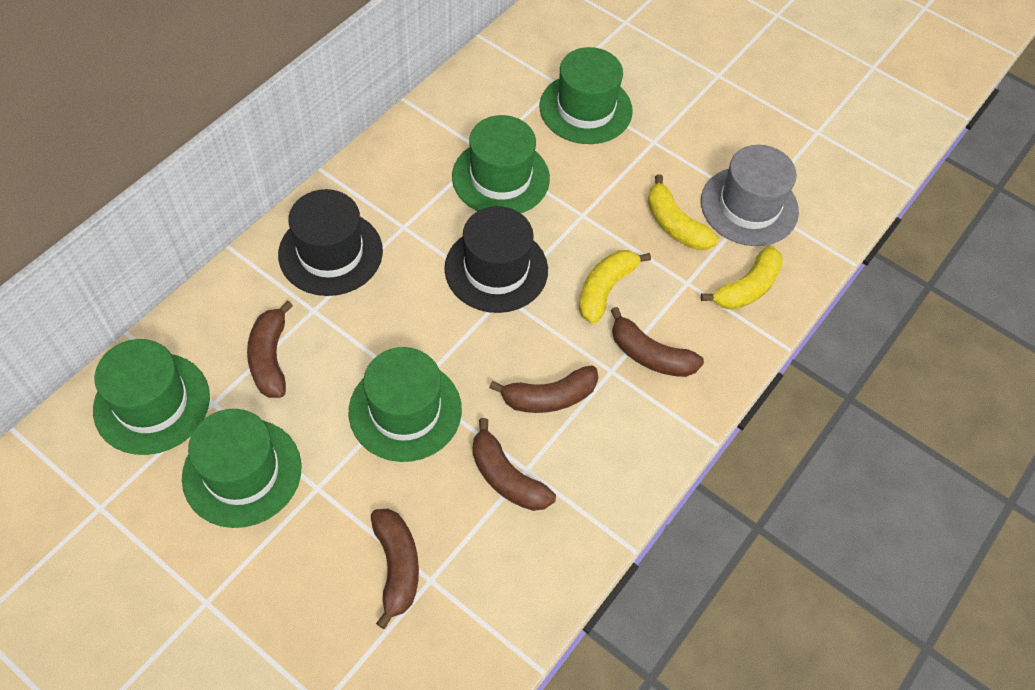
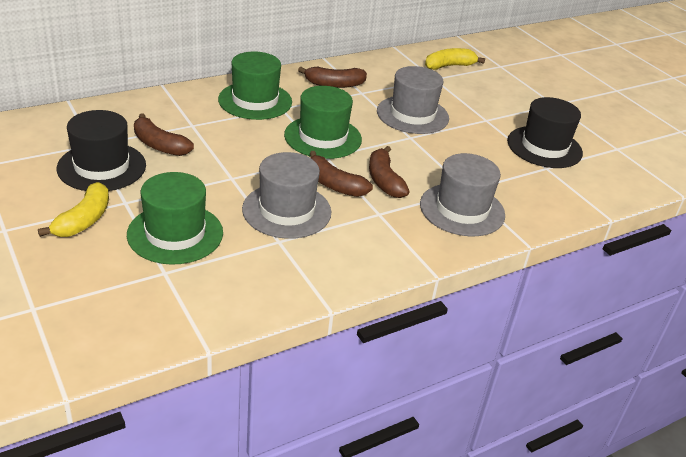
brown banana: 5 -> 4
green hat: 5 -> 3
grey hat: 1 -> 3
yellow banana: 3 -> 2

